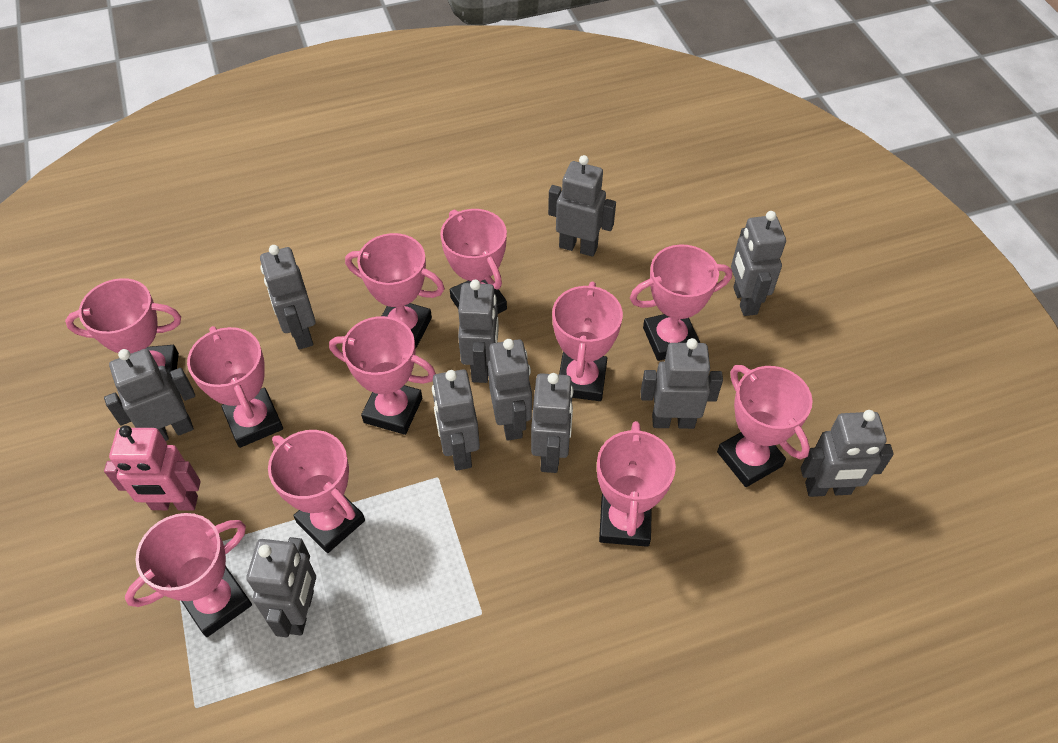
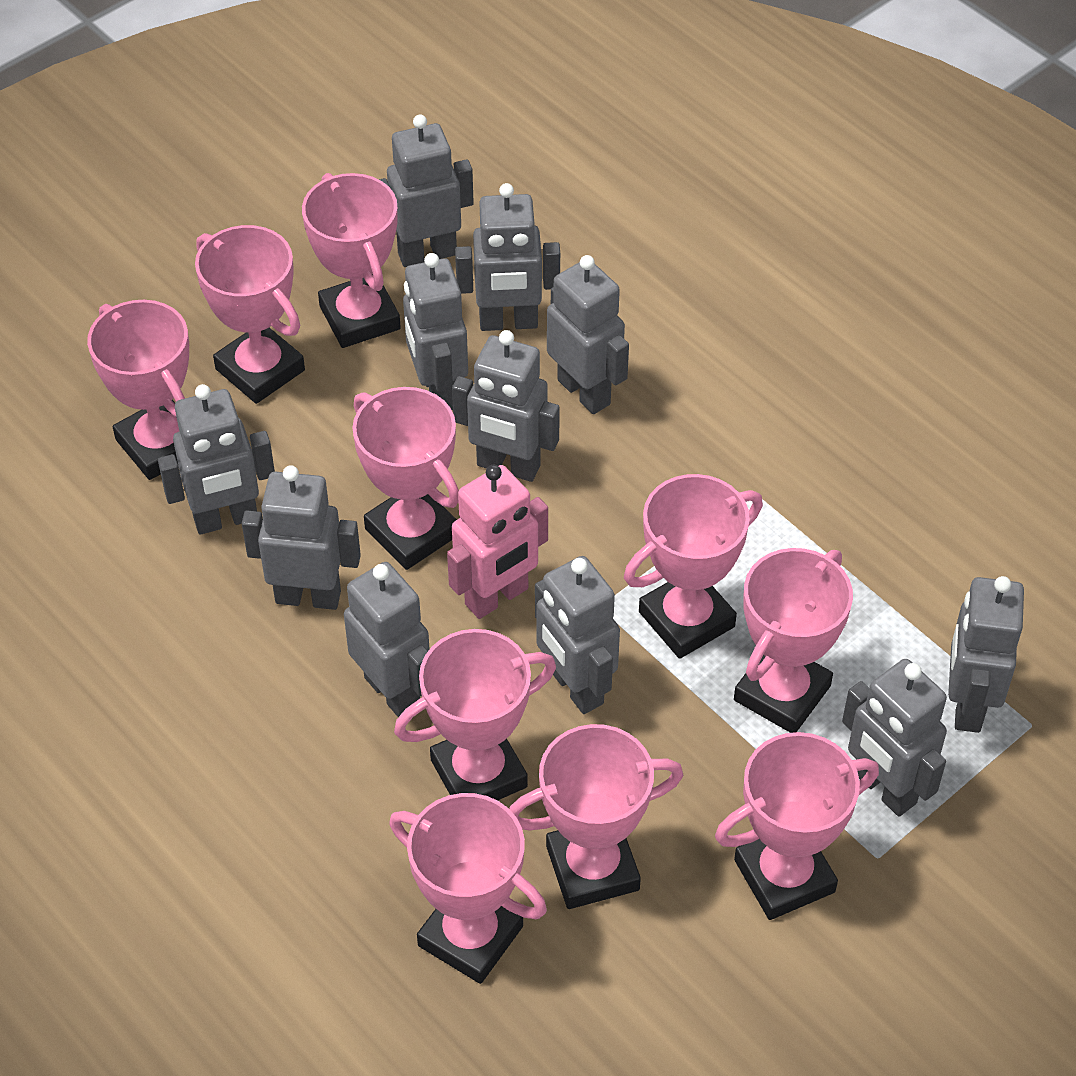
pink trophy: 11 -> 10

